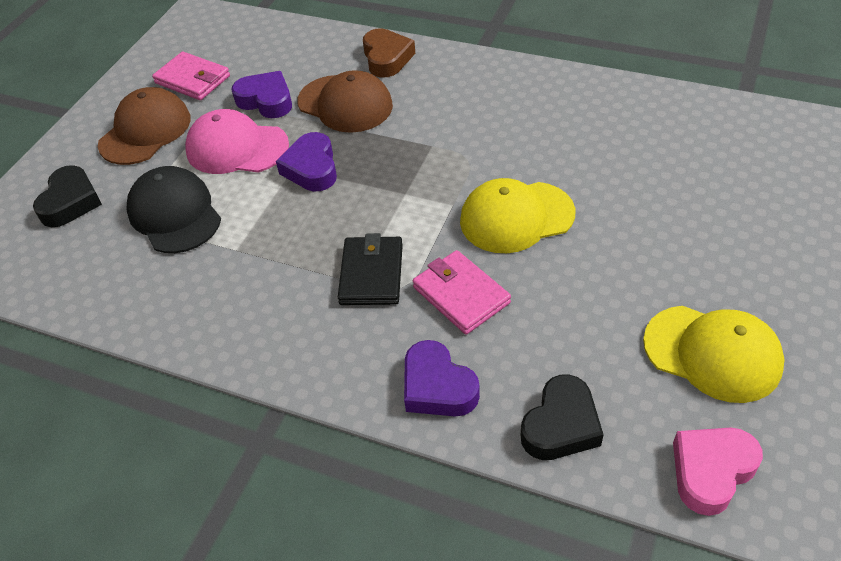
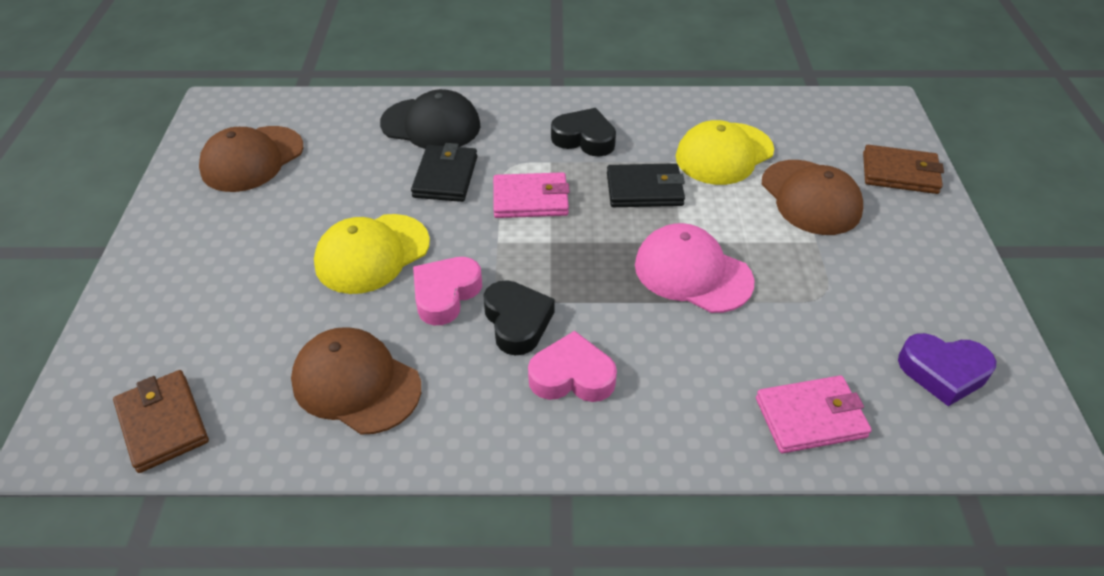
black wallet: 1 -> 2
brown cap: 2 -> 3
brown heart: 1 -> 0
brown wallet: 0 -> 2
pink heart: 1 -> 2
purple heart: 3 -> 1

